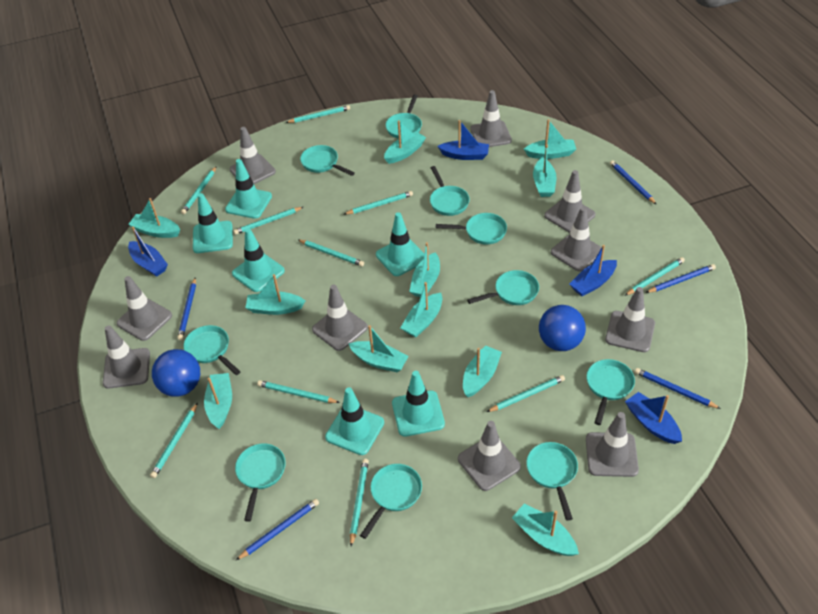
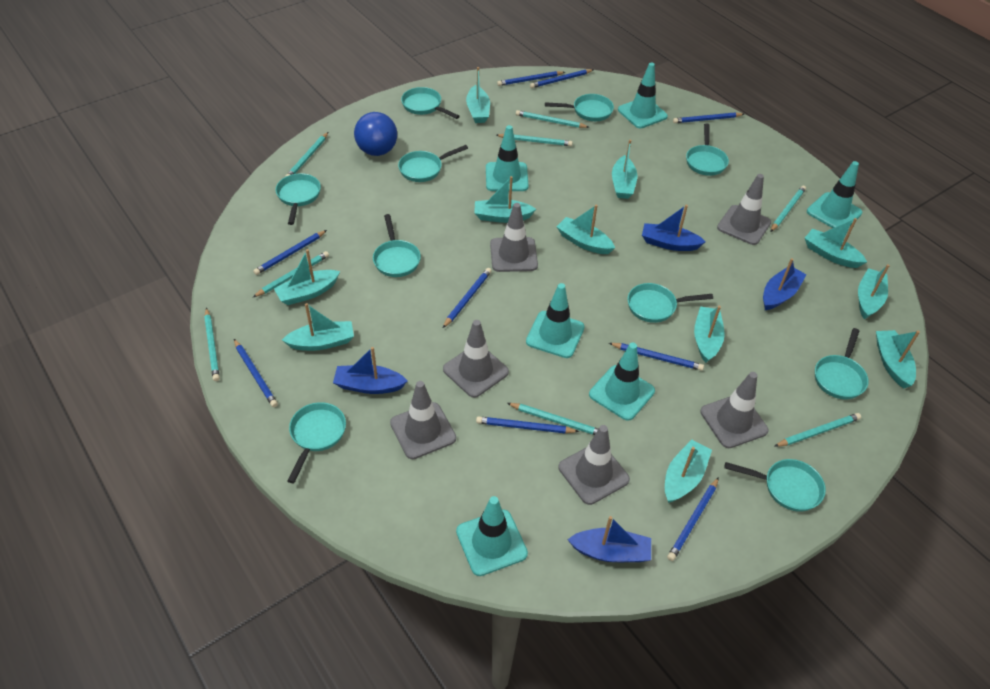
blue ball: 2 -> 1
blue pencil: 5 -> 9
grey traffic cone: 10 -> 6
turquoise pencil: 10 -> 8

